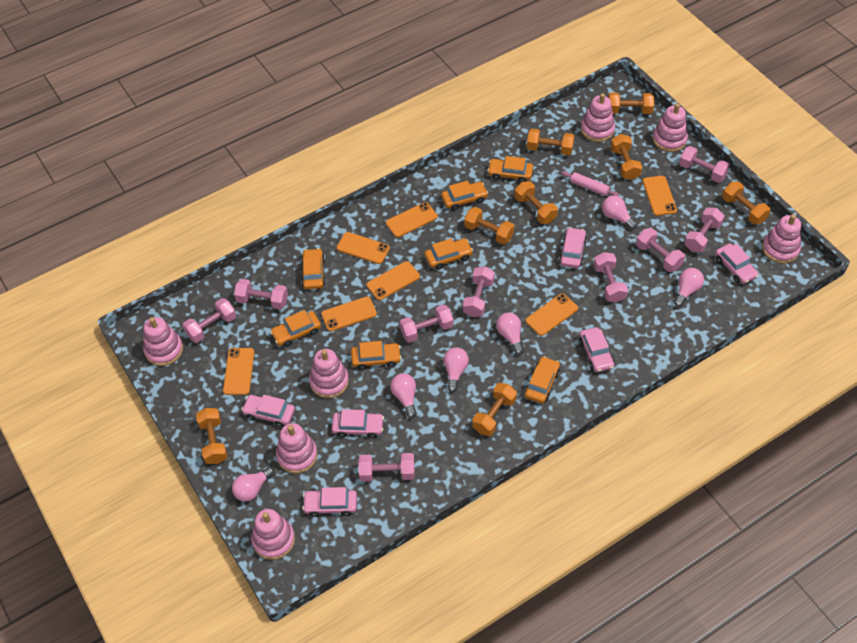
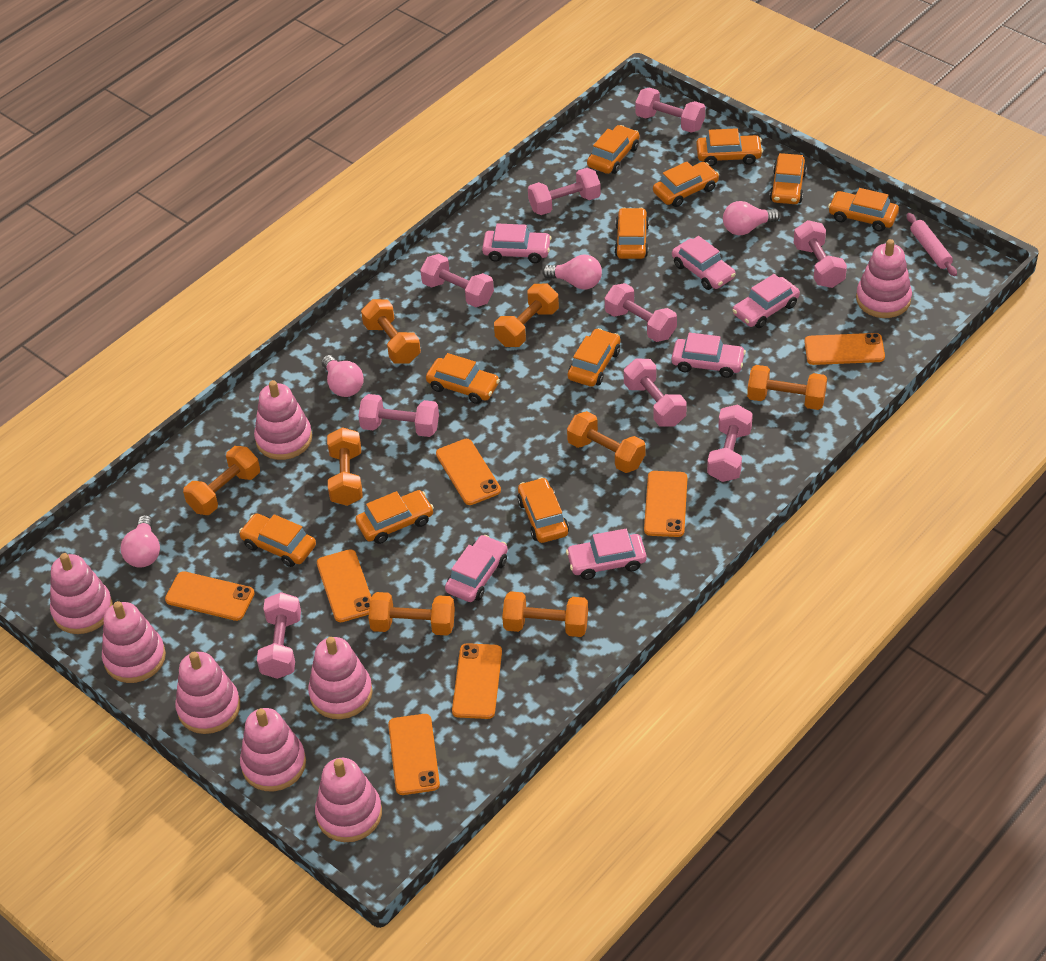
orange car: 7 -> 11
pink light bulb: 6 -> 4
pink stacking toy: 7 -> 8

